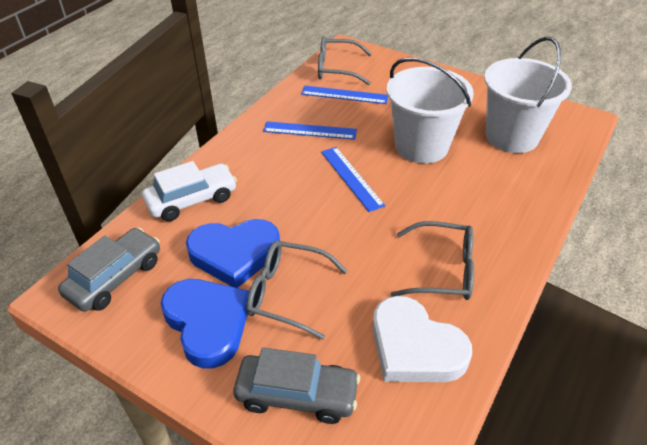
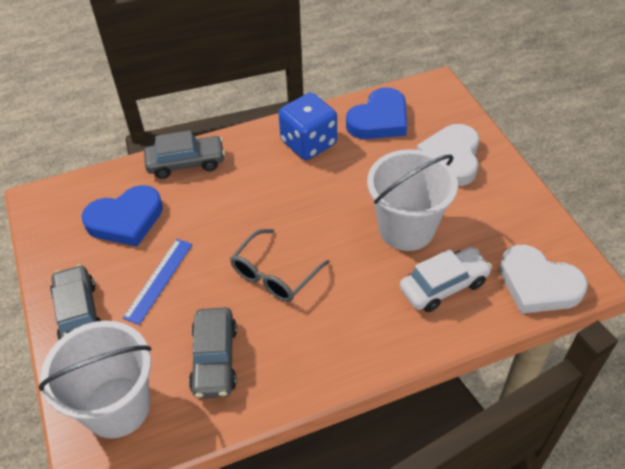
blue dice: 0 -> 1
blue ruler: 3 -> 1
grey car: 2 -> 3
grey glasses: 3 -> 1
white heart: 1 -> 2

